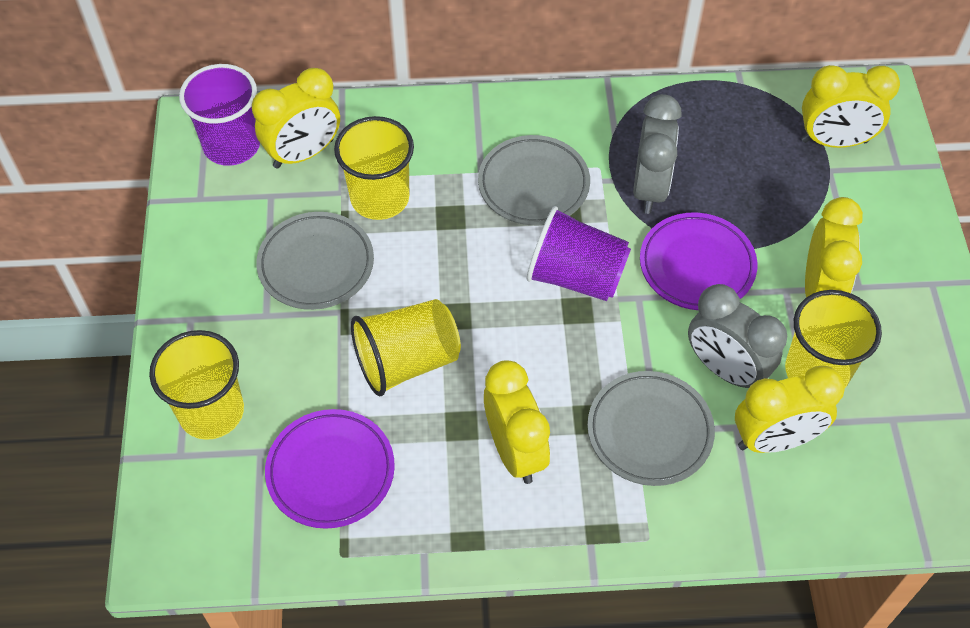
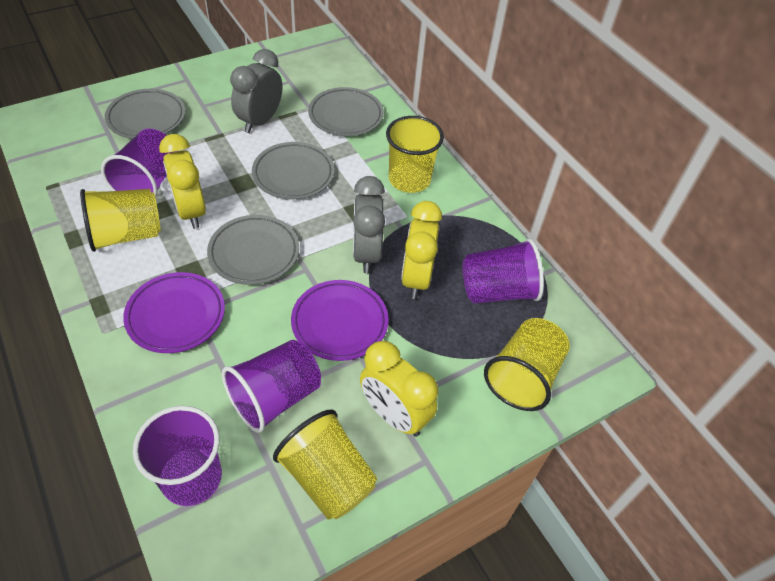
grey plate: 3 -> 4
purple cup: 2 -> 4
yellow clock: 5 -> 3

